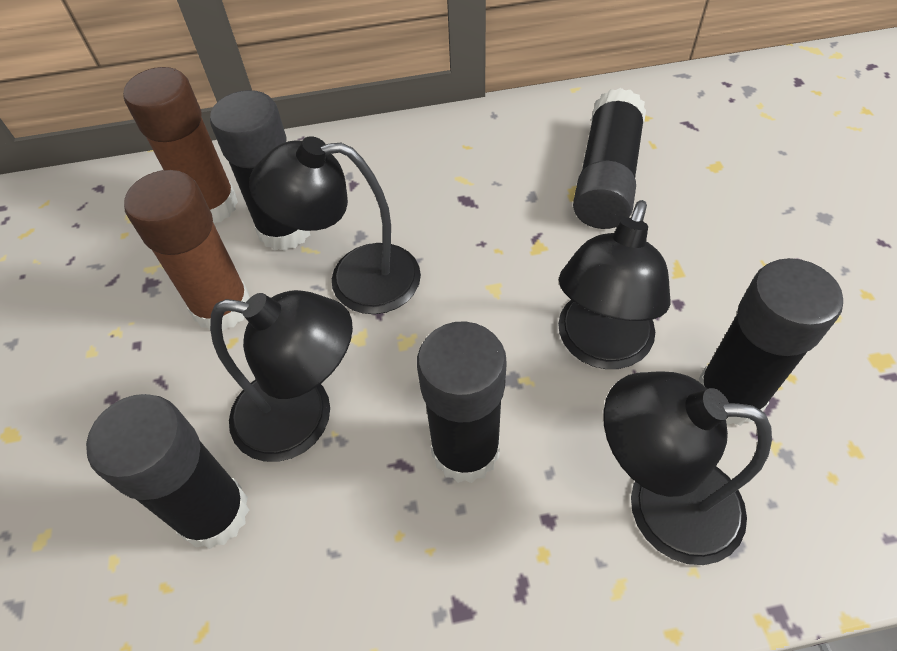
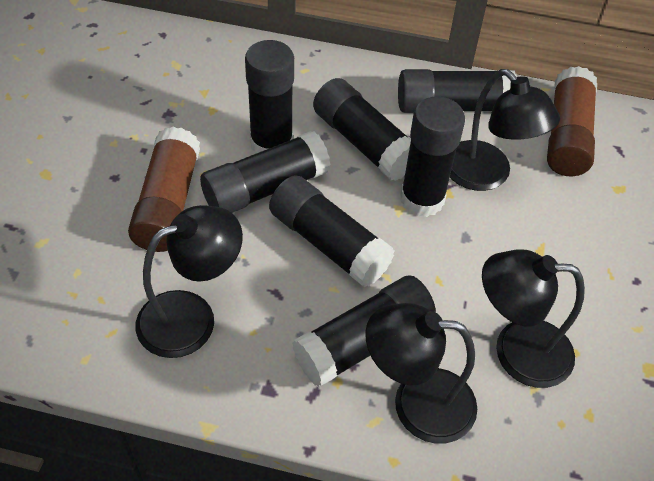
black glue stick: 5 -> 7

